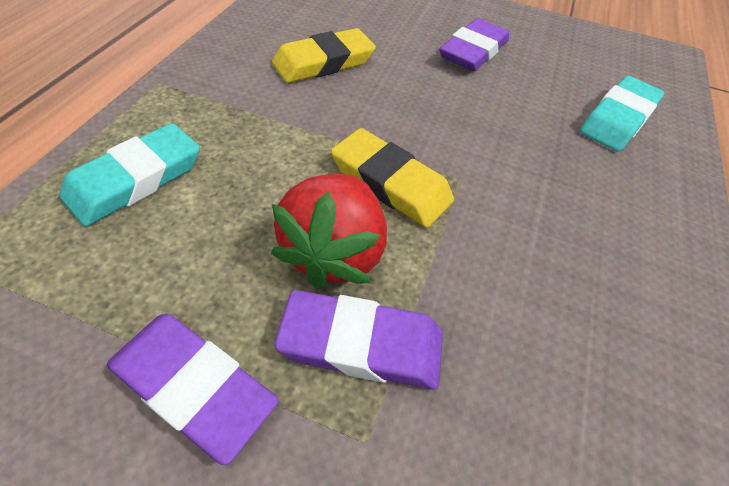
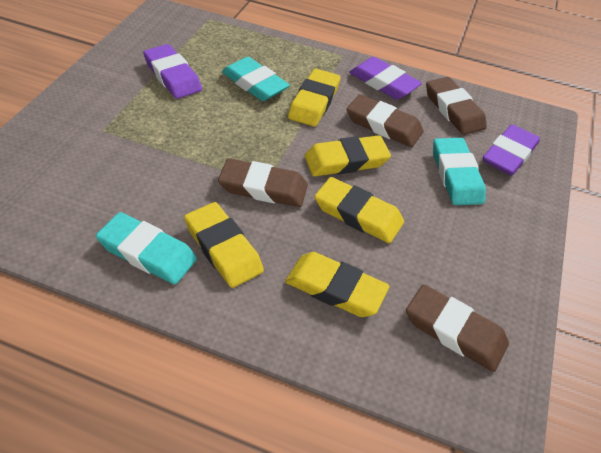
brown eraser: 0 -> 4
red strawberry: 1 -> 0
turquoise eraser: 2 -> 3
yellow eraser: 2 -> 5

